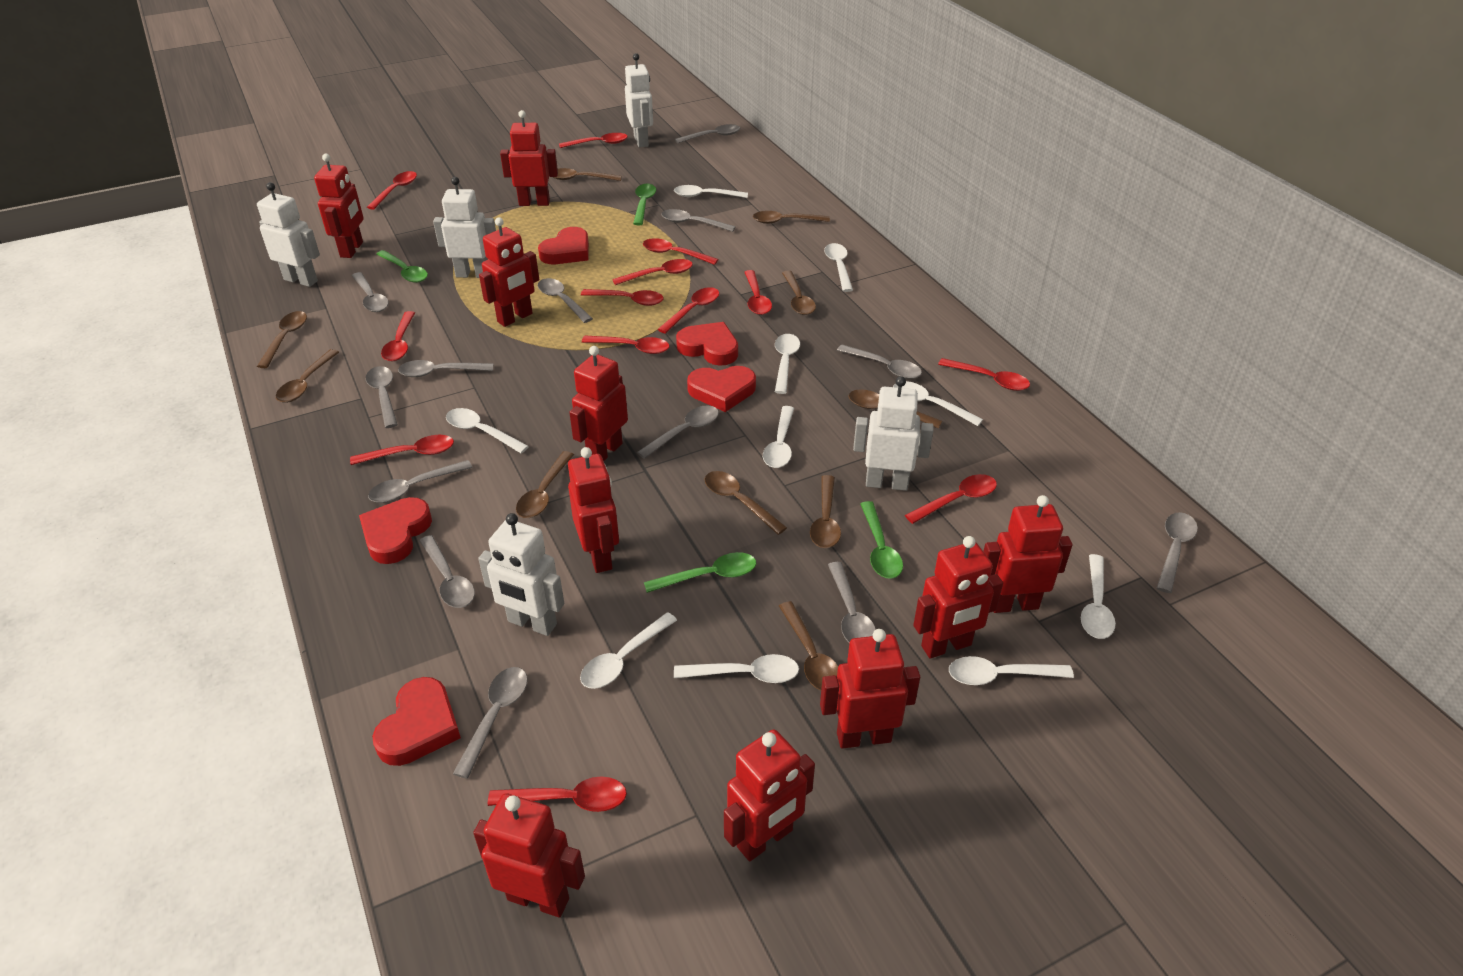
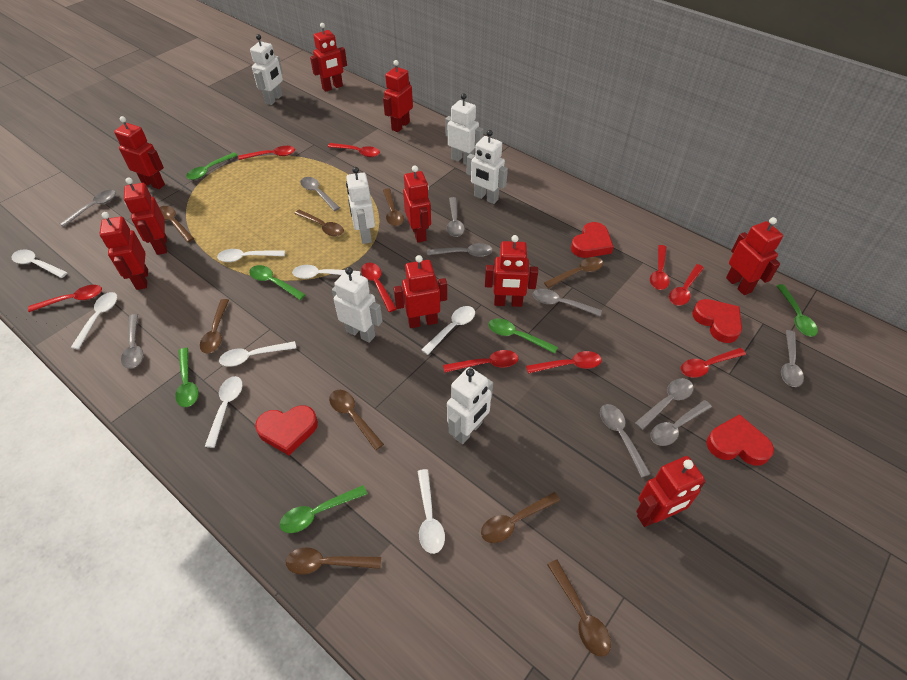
brown spoon: 10 -> 9
green spoon: 4 -> 6
grey spoon: 13 -> 10
red heart: 5 -> 4
red spoon: 13 -> 9
white robot: 5 -> 6
white spoon: 10 -> 8

